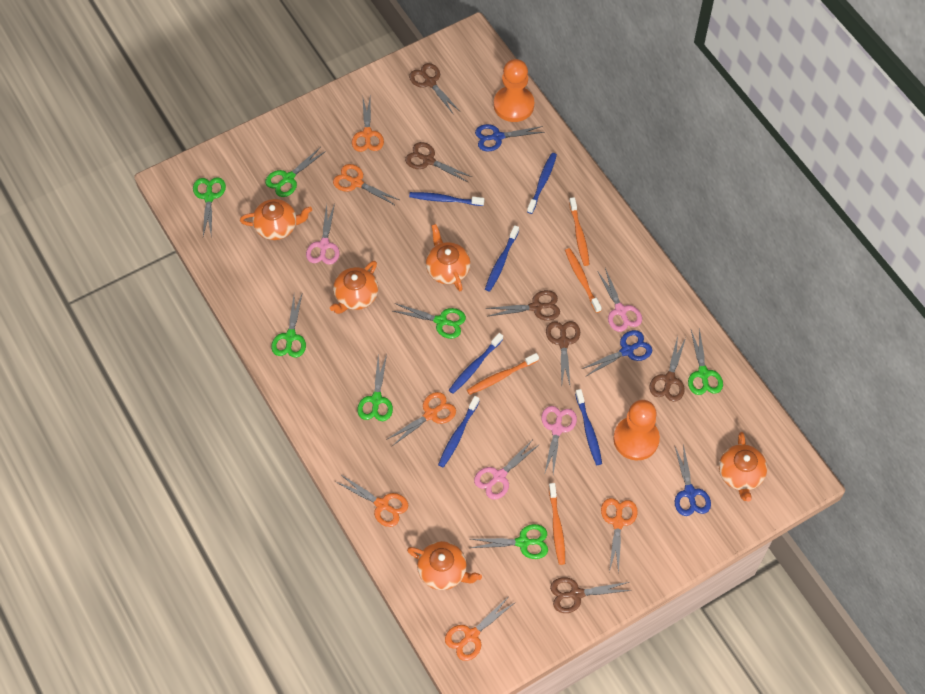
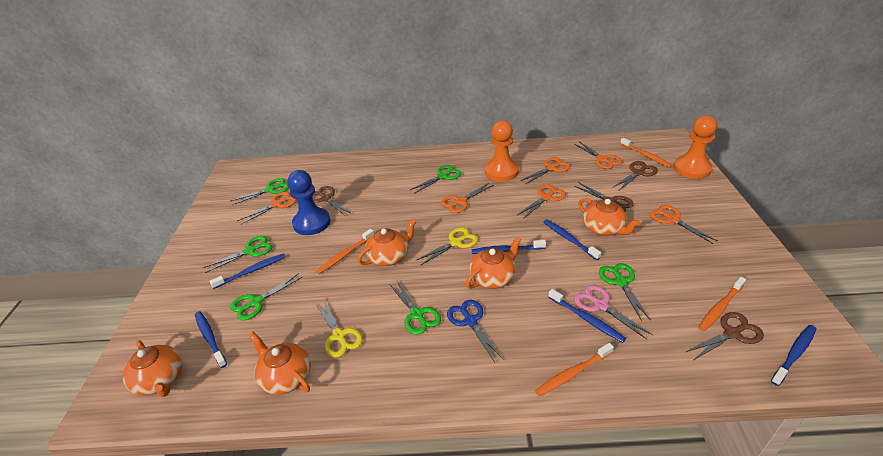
blue pawn: 0 -> 1
blue scissors: 3 -> 1
brown scissors: 6 -> 4
green scissors: 7 -> 6
pink scissors: 4 -> 1
yellow scissors: 0 -> 2

